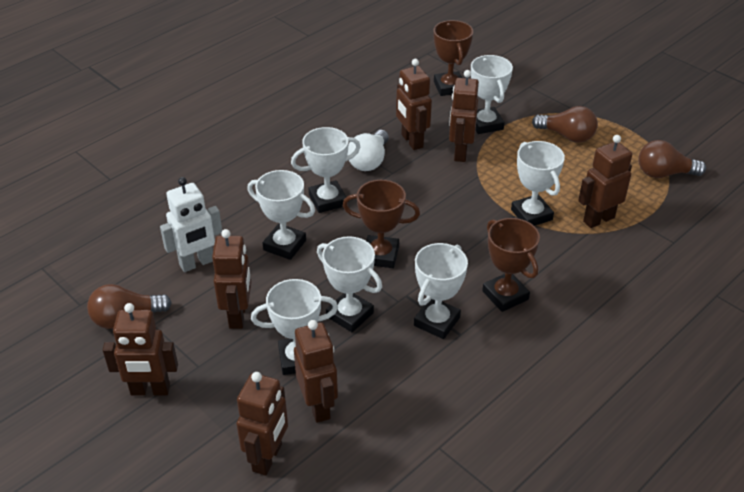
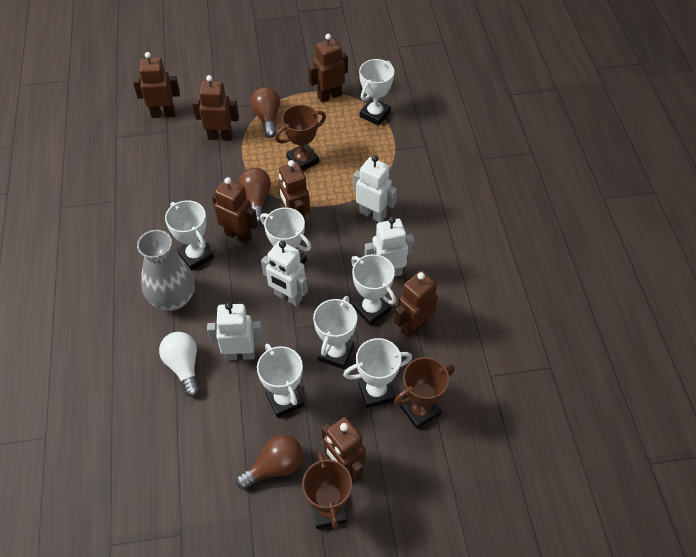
grey vase: 0 -> 1
white robot: 1 -> 4

